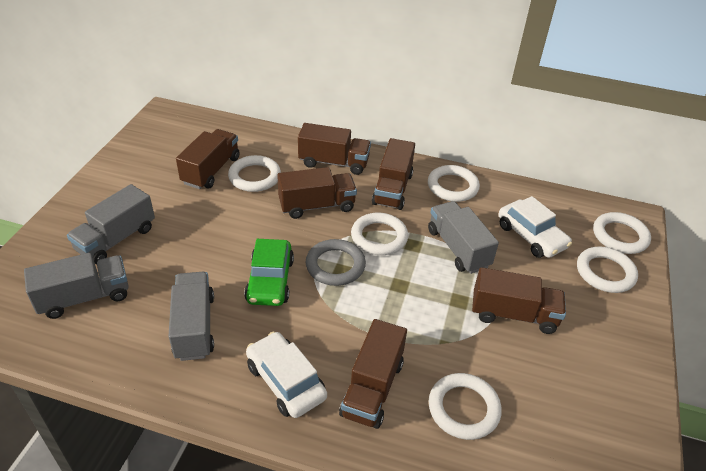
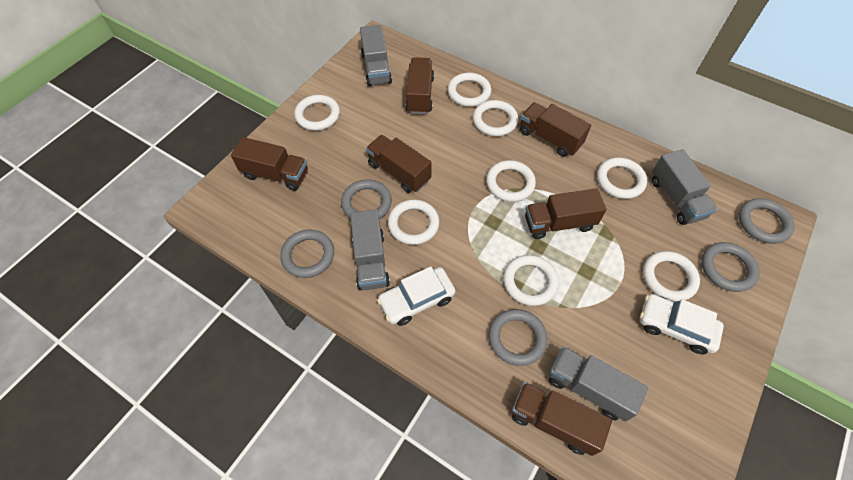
green car: 1 -> 0
grey ring: 1 -> 5
white ring: 6 -> 8

